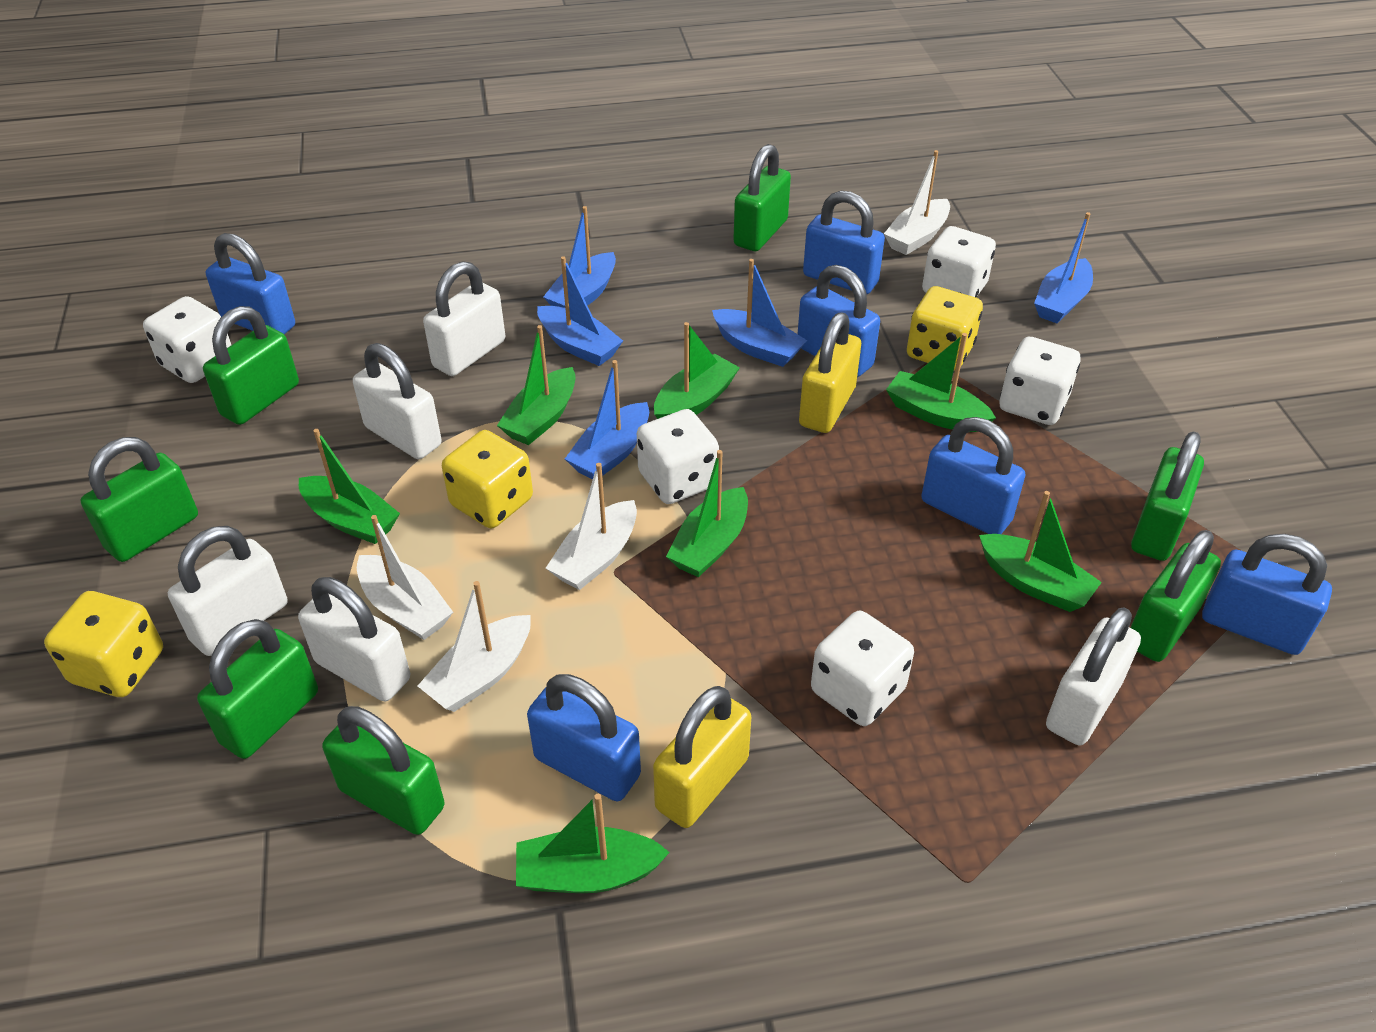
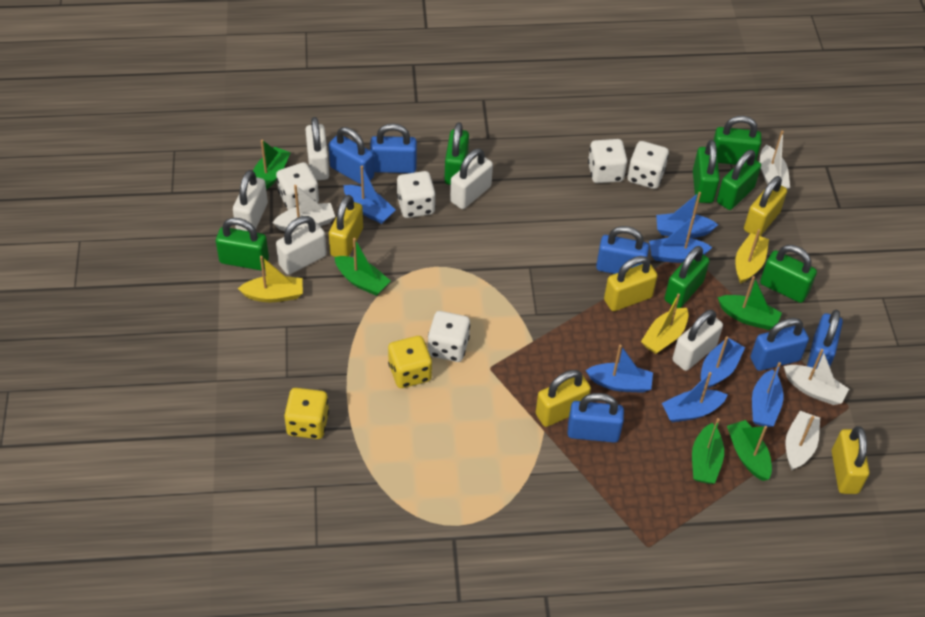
blue boat: 5 -> 7
green boat: 7 -> 5
yellow boat: 0 -> 3
yellow dice: 3 -> 2
yellow padlock: 2 -> 5

